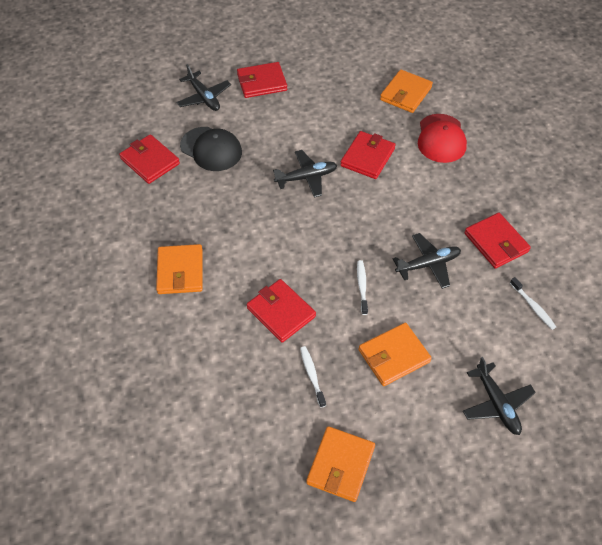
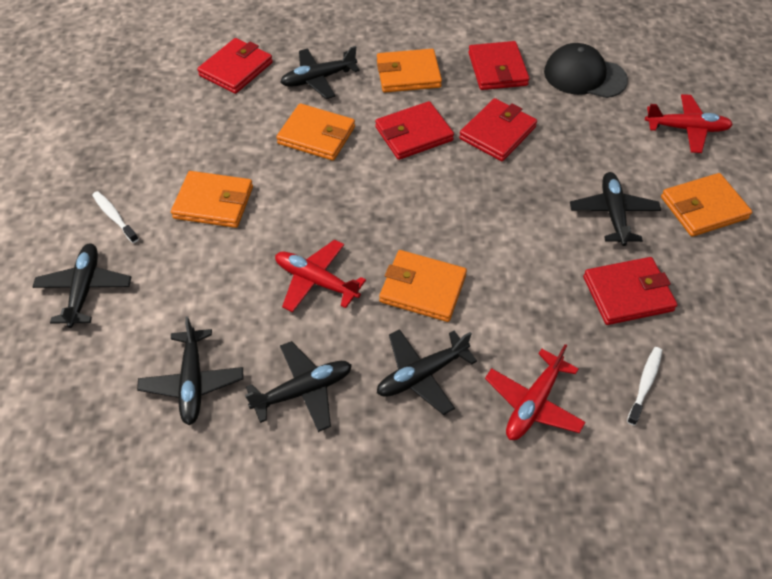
black plane: 4 -> 6
orange wallet: 4 -> 5
red cap: 1 -> 0
red plane: 0 -> 3
white toothbrush: 3 -> 2

